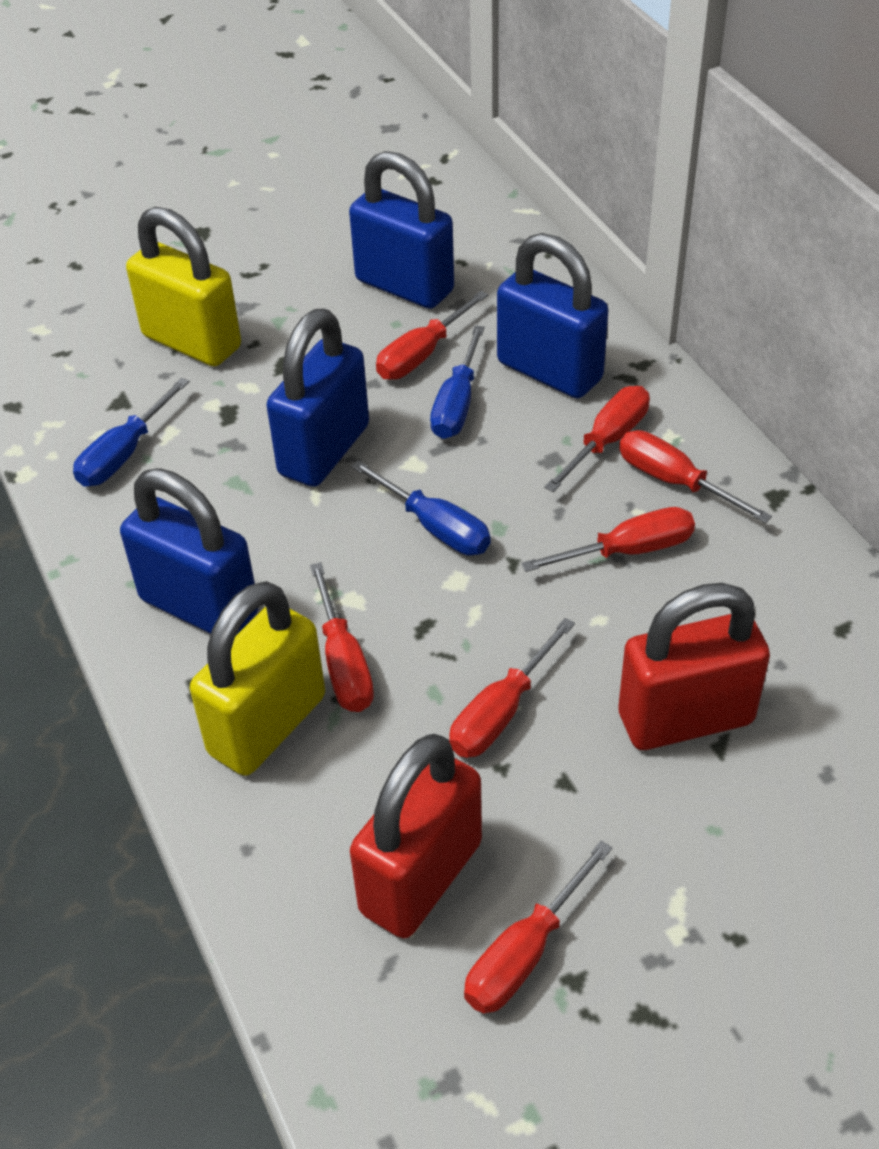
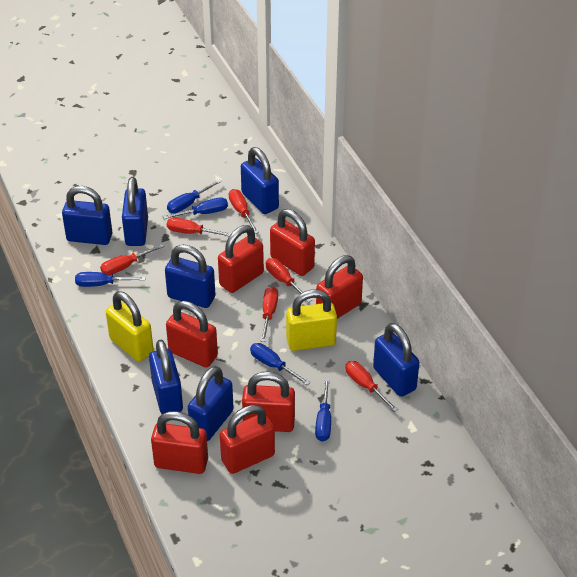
blue padlock: 4 -> 7
blue screwdriver: 3 -> 5
red padlock: 2 -> 7
red screwdriver: 7 -> 6

